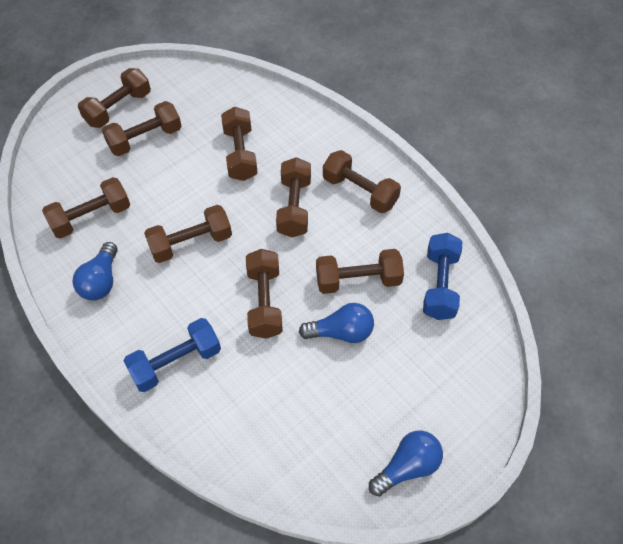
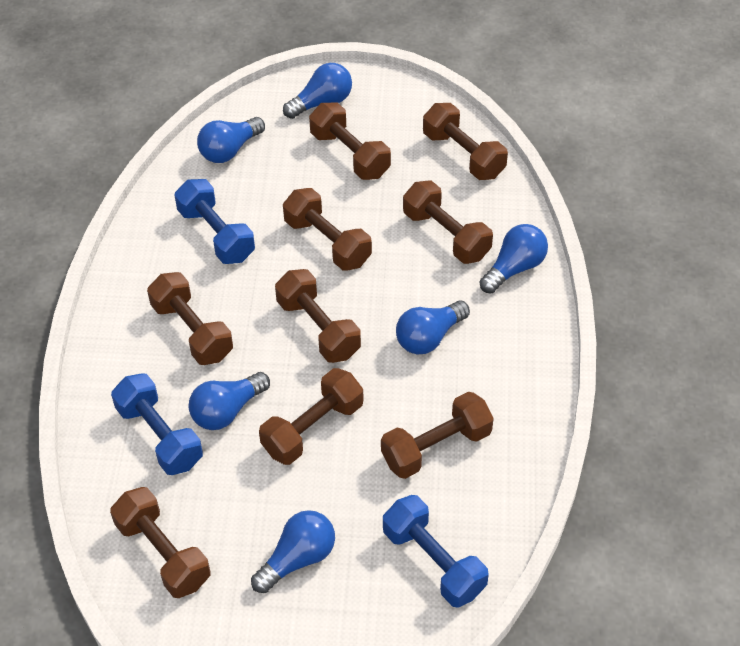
blue dumbbell: 2 -> 3
blue light bulb: 3 -> 6

